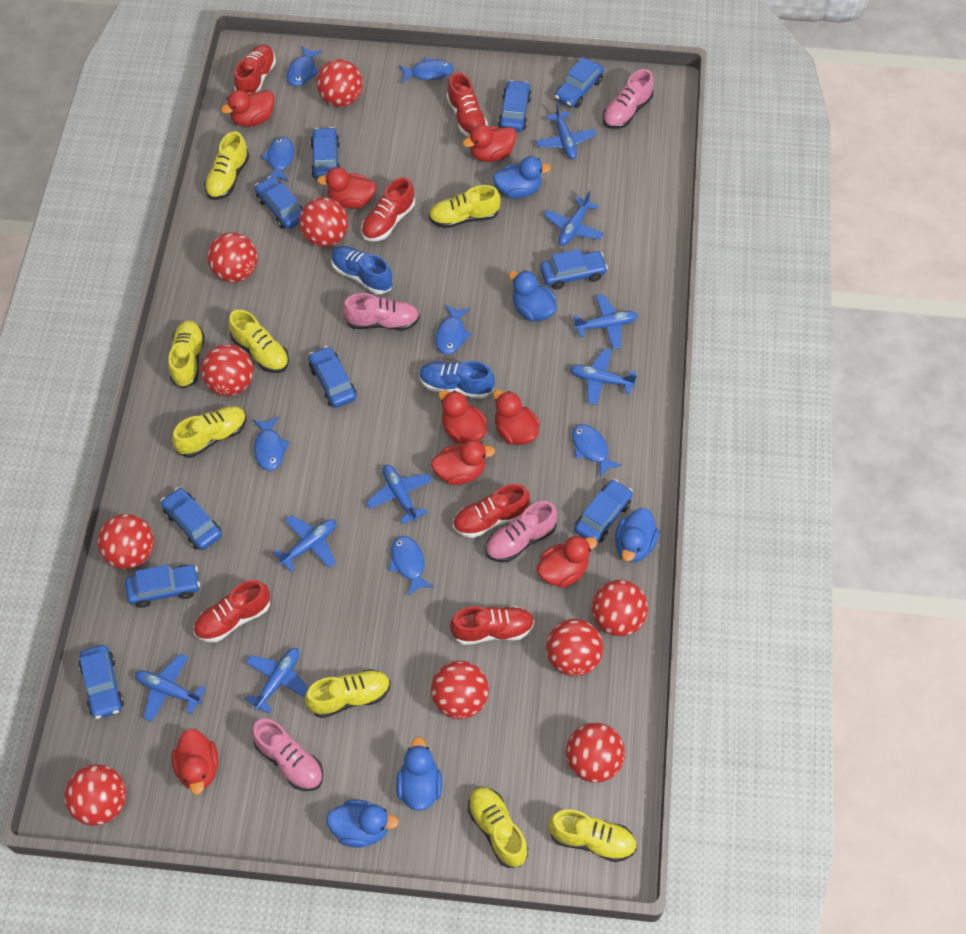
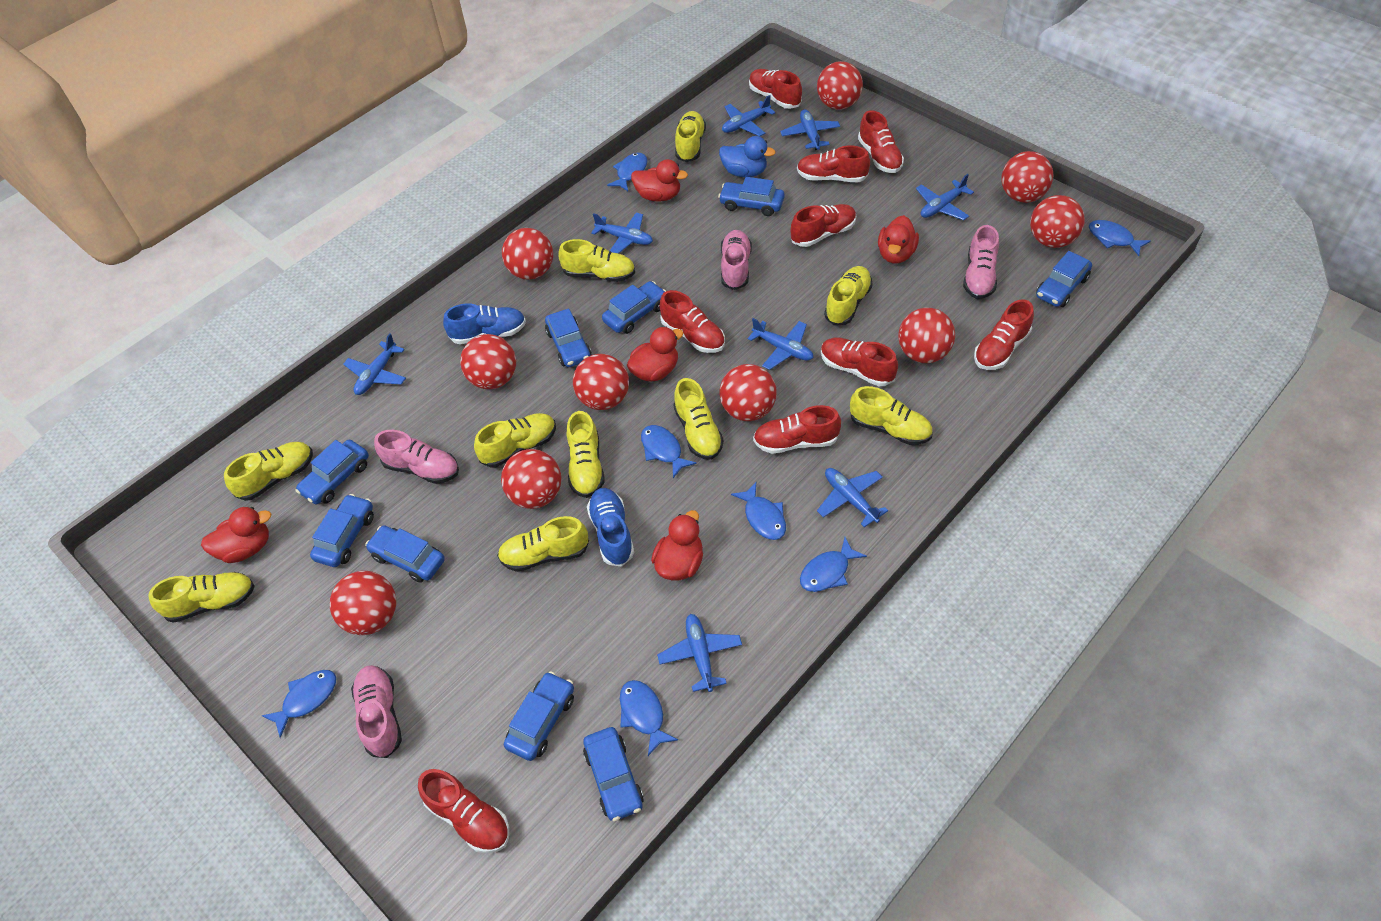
blue car: 10 -> 9
blue duck: 5 -> 1
red duck: 8 -> 5
red shoe: 6 -> 9
yellow shoe: 8 -> 10

